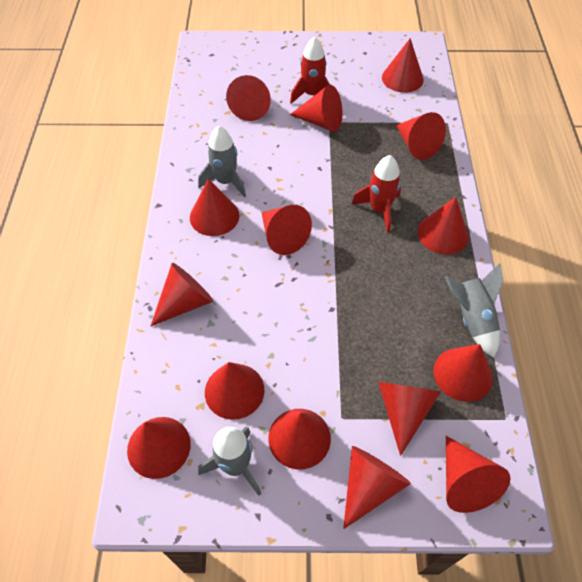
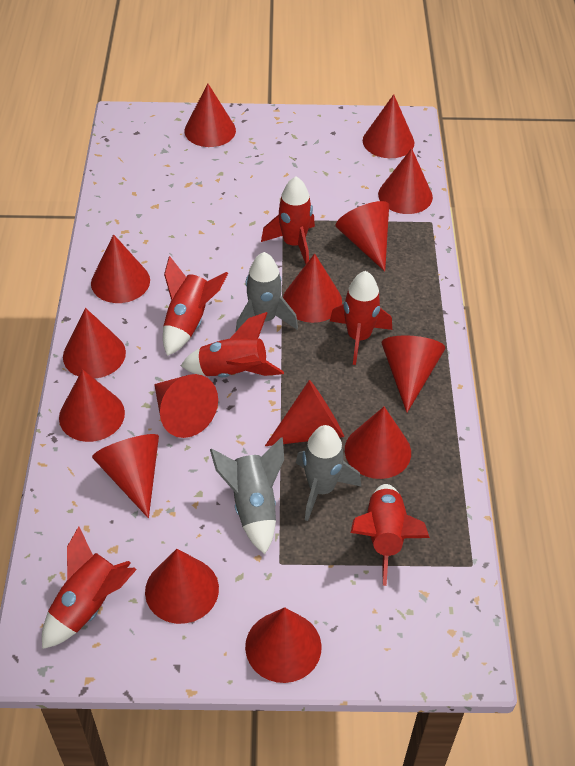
red rocket: 2 -> 6

